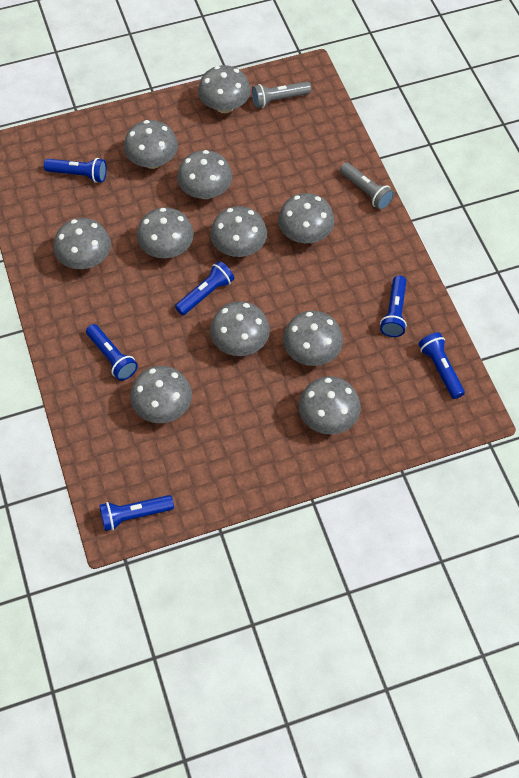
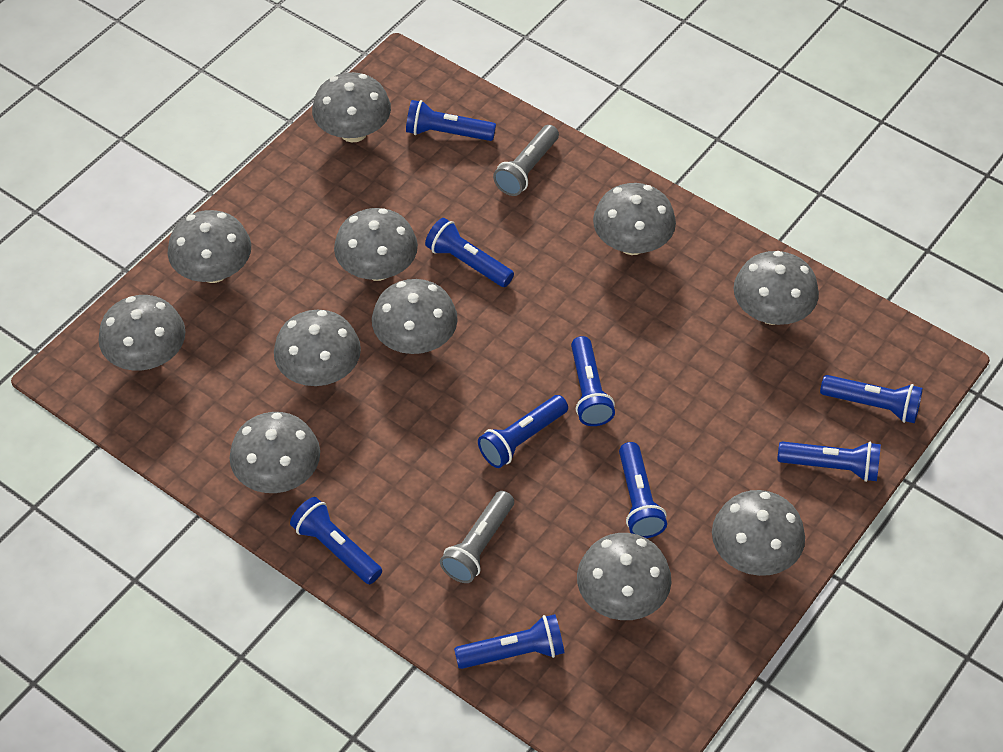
blue flashlight: 6 -> 9

